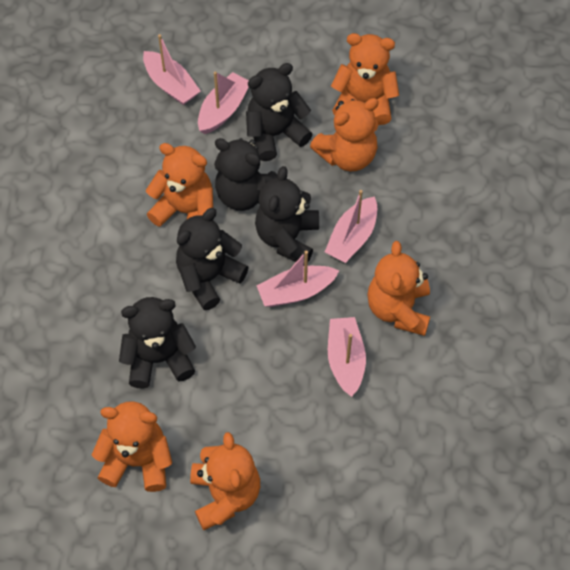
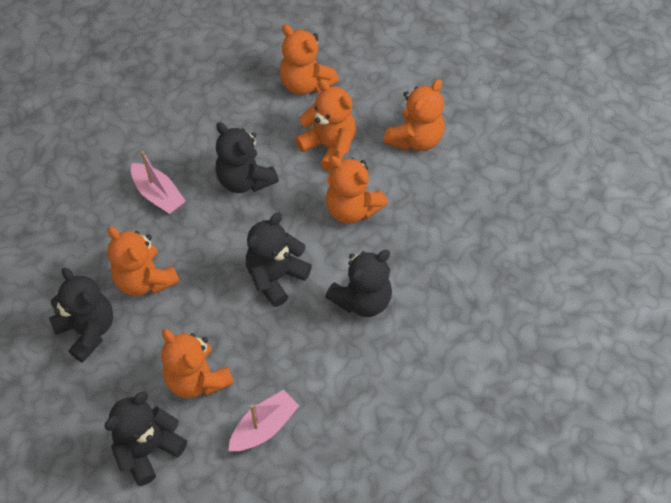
pink boat: 5 -> 2

